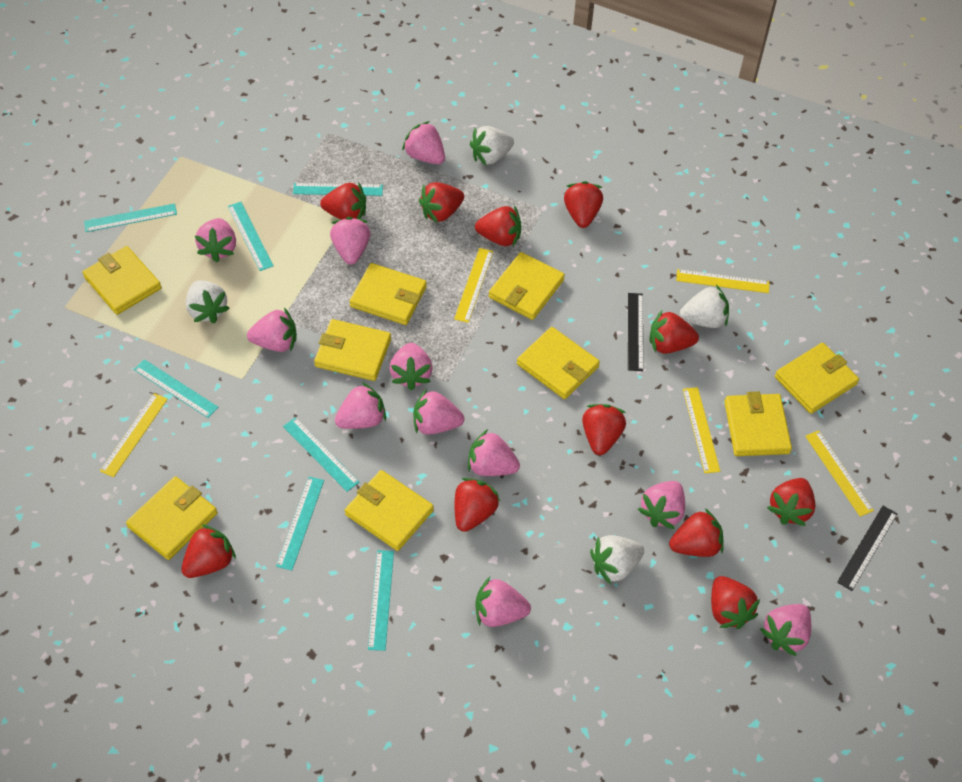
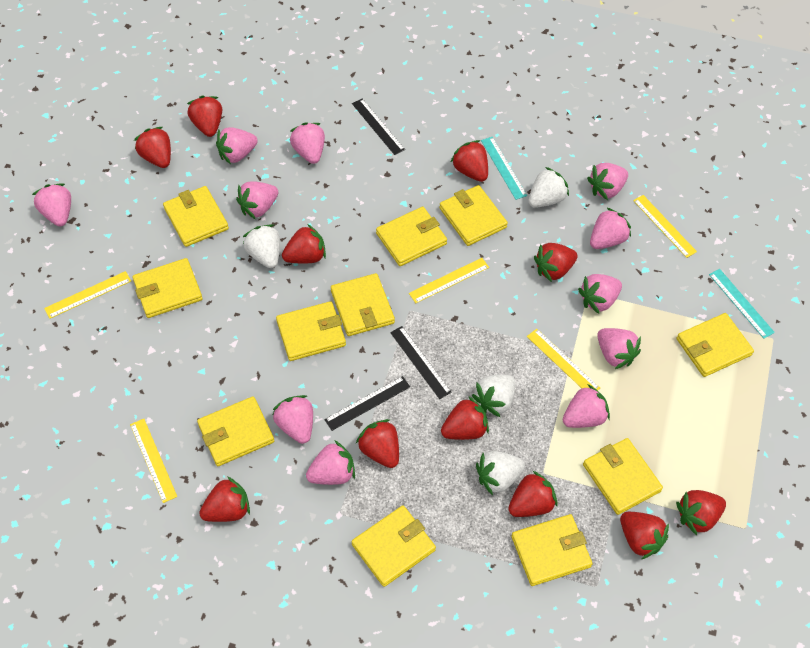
black ruler: 2 -> 3
turquoise ruler: 7 -> 2
yellow wallet: 9 -> 11

